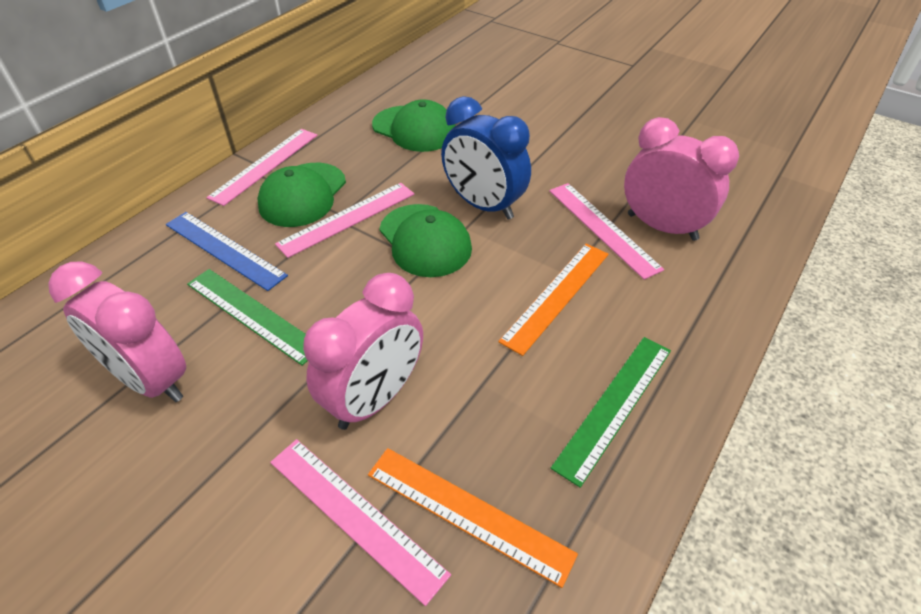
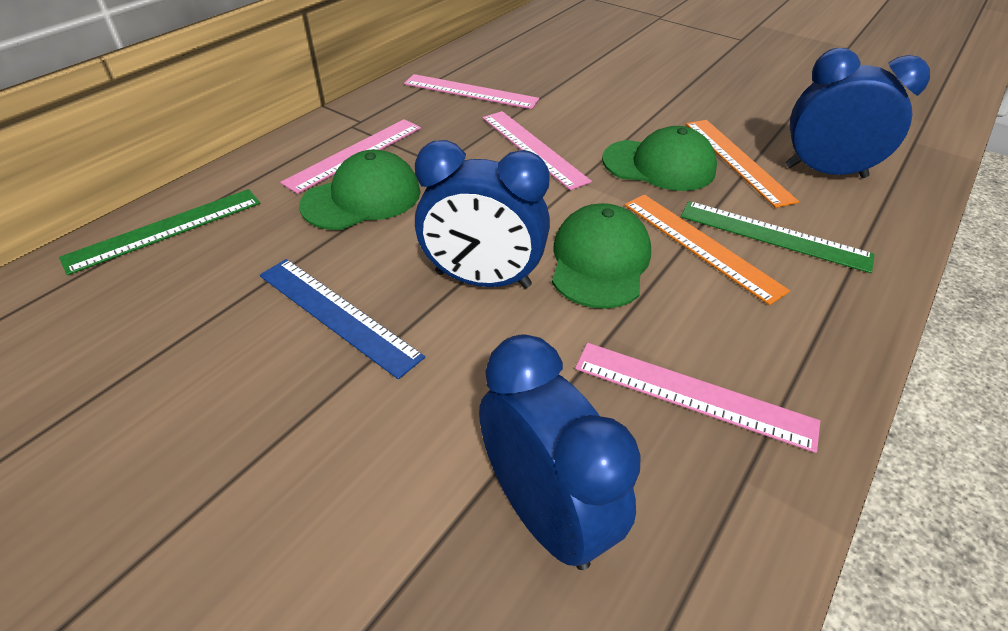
blue clock: 1 -> 3
pink clock: 3 -> 0

